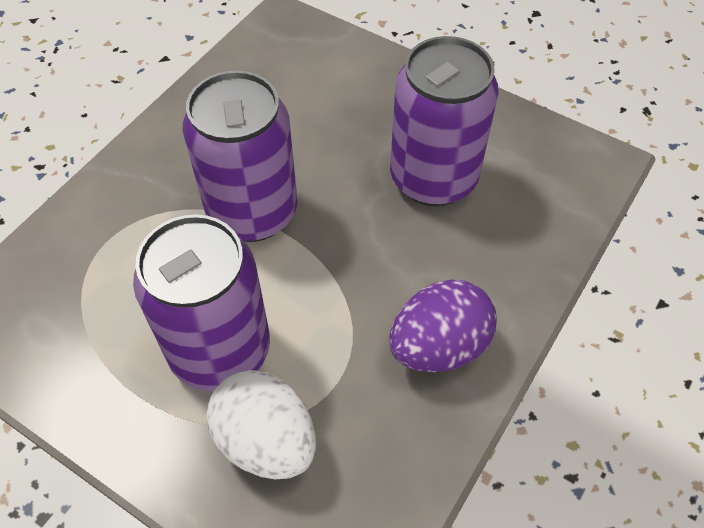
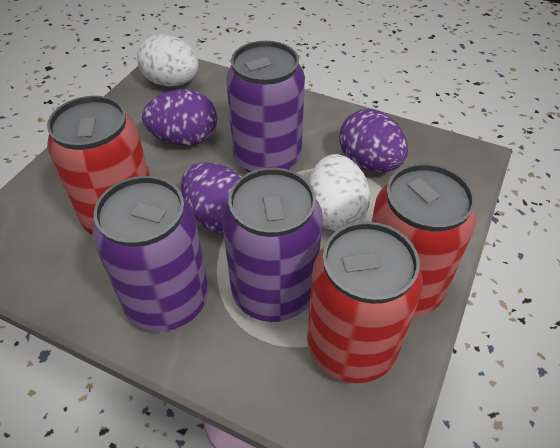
purple egg: 1 -> 3
red can: 0 -> 3
white egg: 1 -> 2

